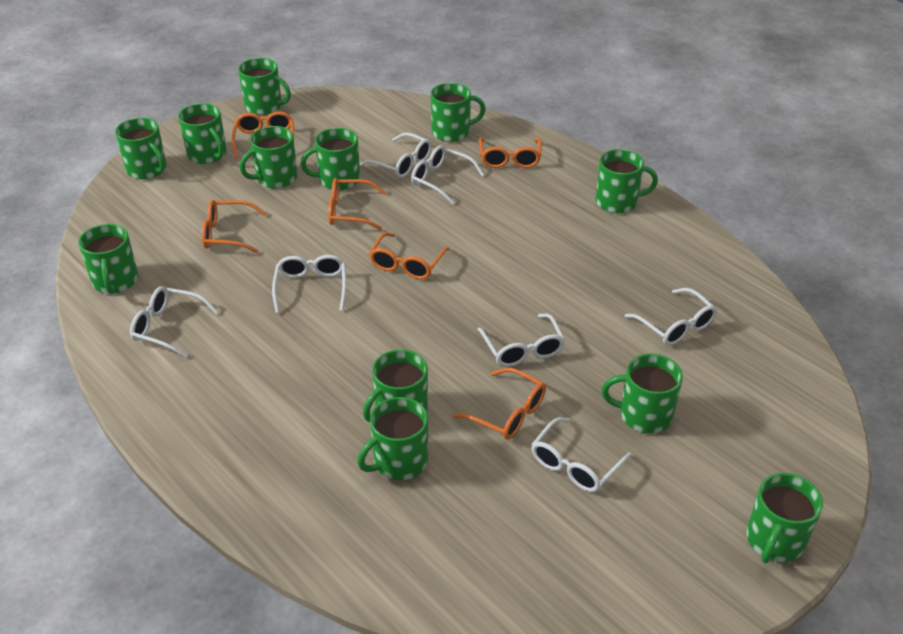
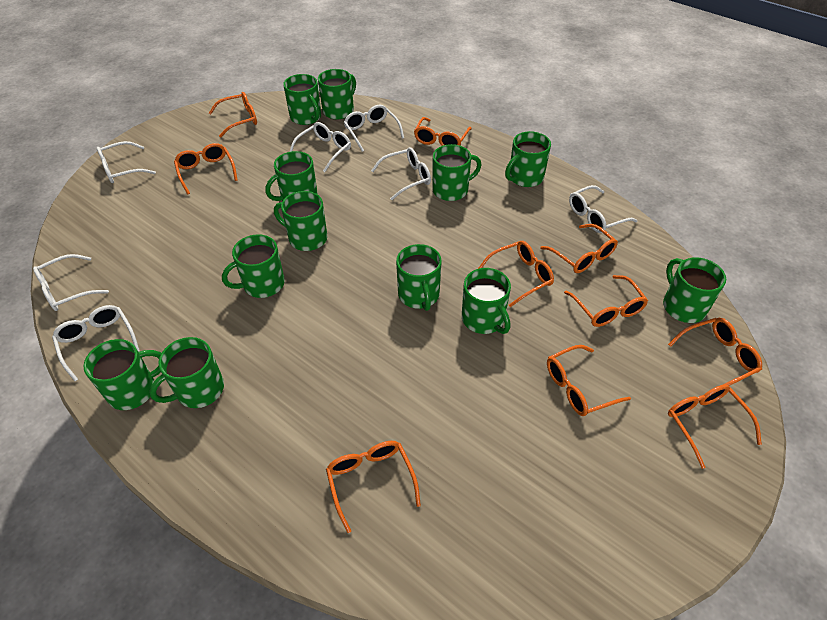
orange glasses: 6 -> 10

